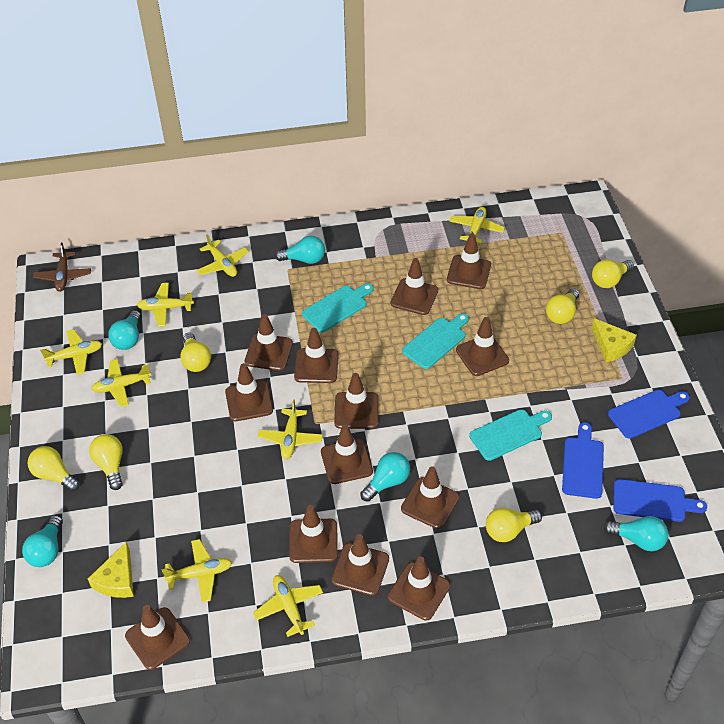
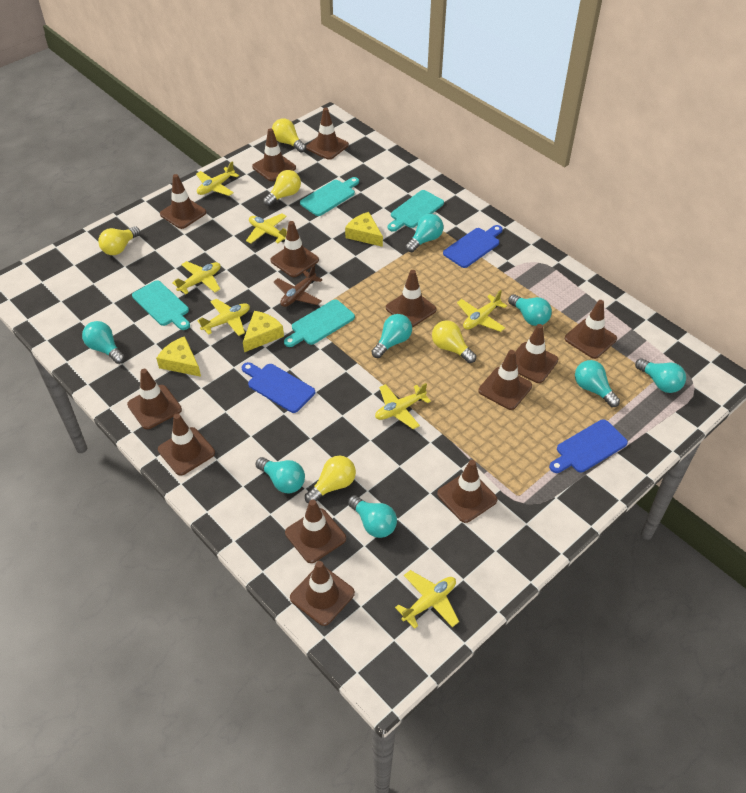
turquoise cutting board: 3 -> 4
turquoise light bulb: 5 -> 8
yellow cheese: 2 -> 3
yellow light bulb: 6 -> 5
yellow plane: 8 -> 7

